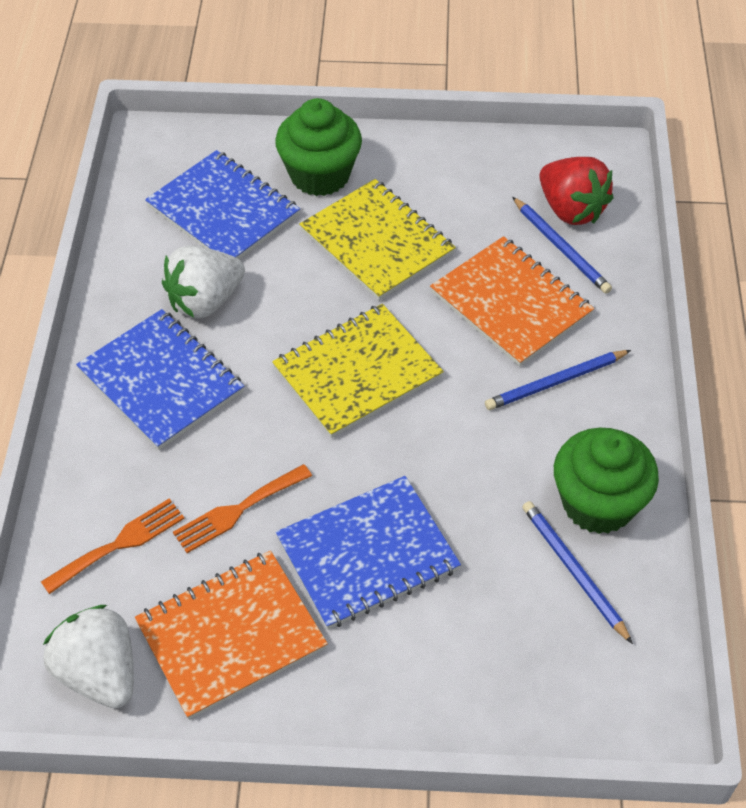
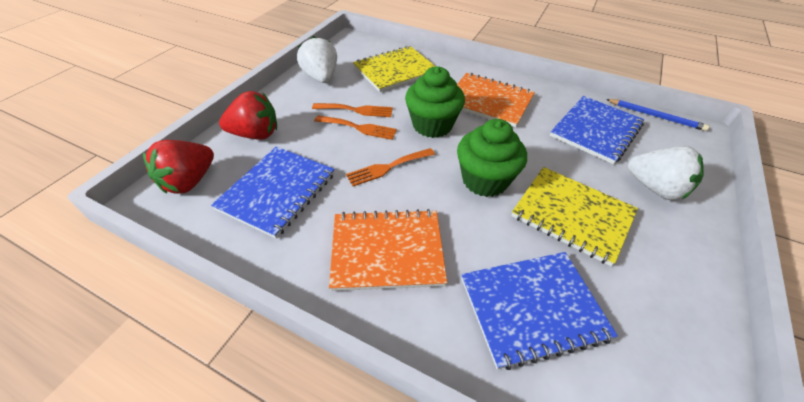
blue pencil: 3 -> 1
orange fork: 2 -> 3
red strawberry: 1 -> 2

